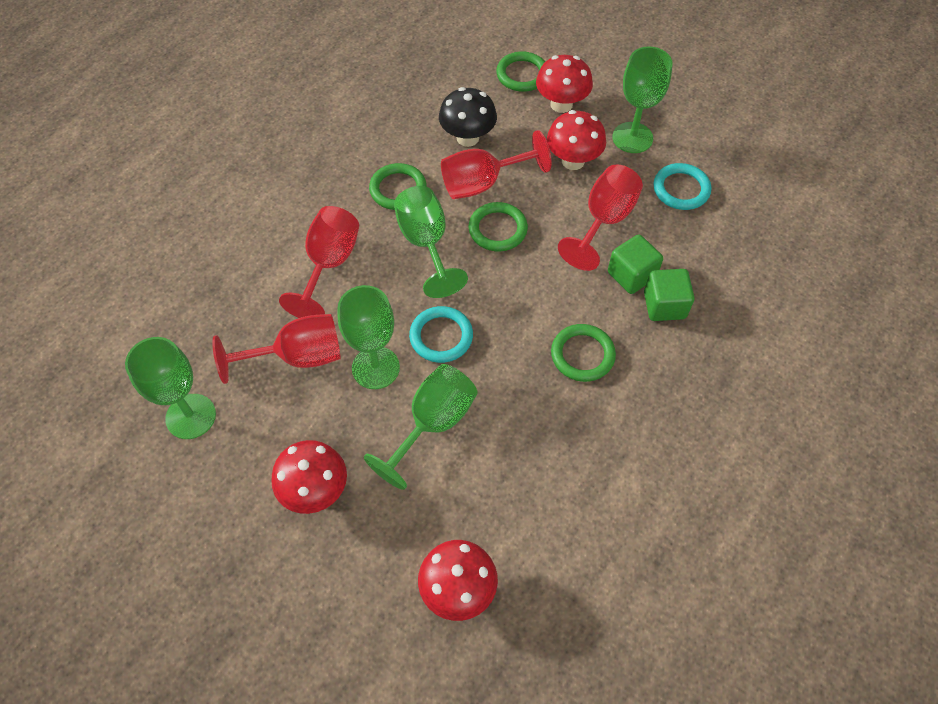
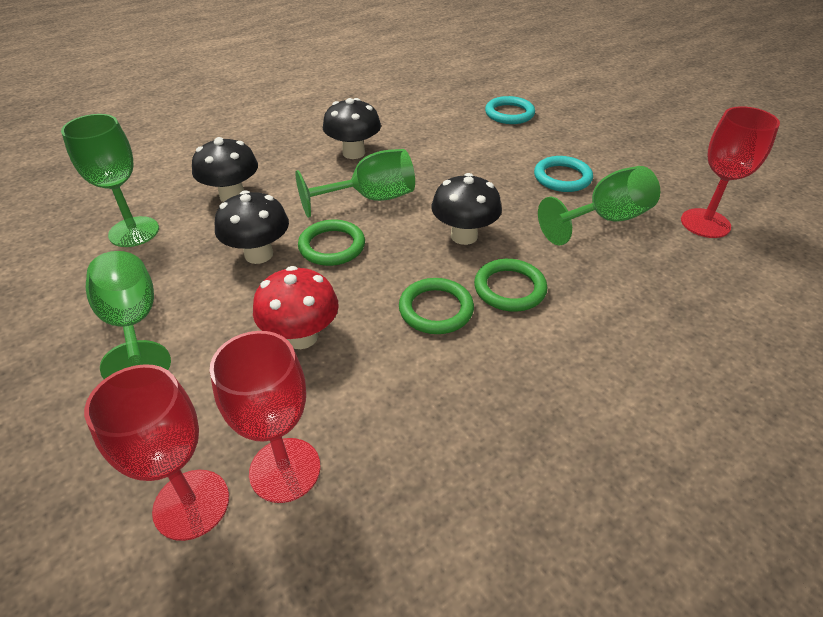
black mushroom: 1 -> 4
green cube: 2 -> 0
green goblet: 5 -> 4
green ring: 4 -> 3
red goblet: 4 -> 3
red mushroom: 4 -> 1

